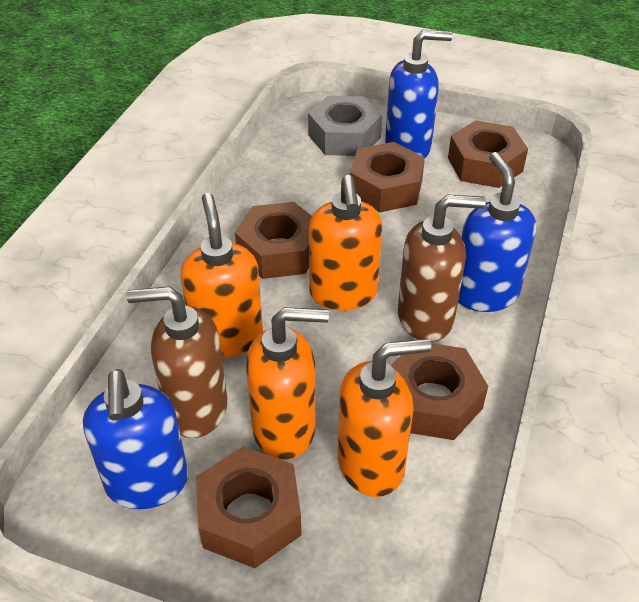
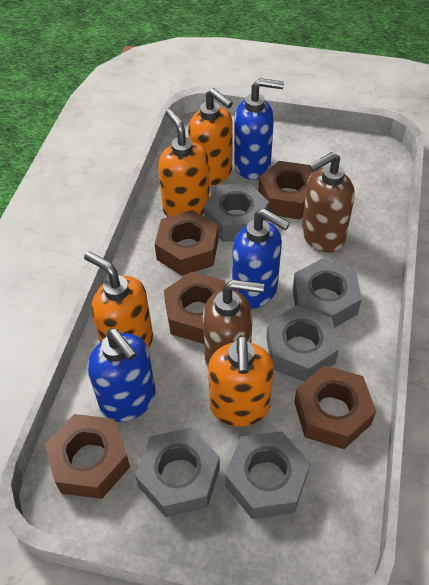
grey nut: 1 -> 5

